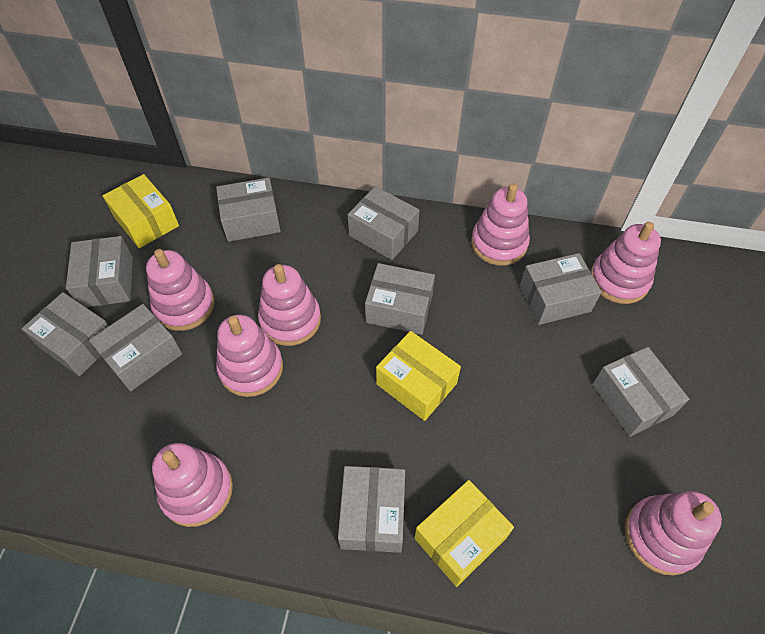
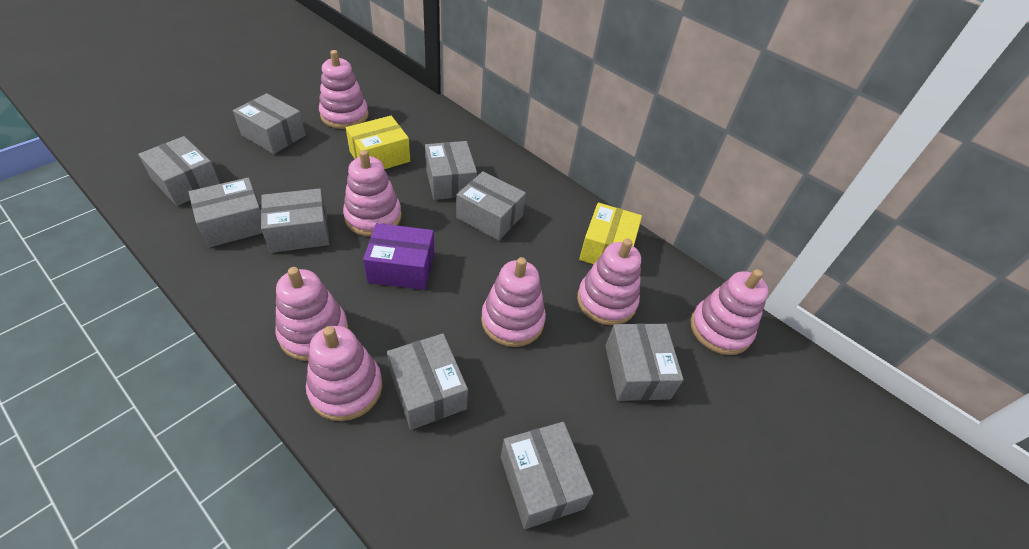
purple box: 0 -> 1
yellow box: 3 -> 2

